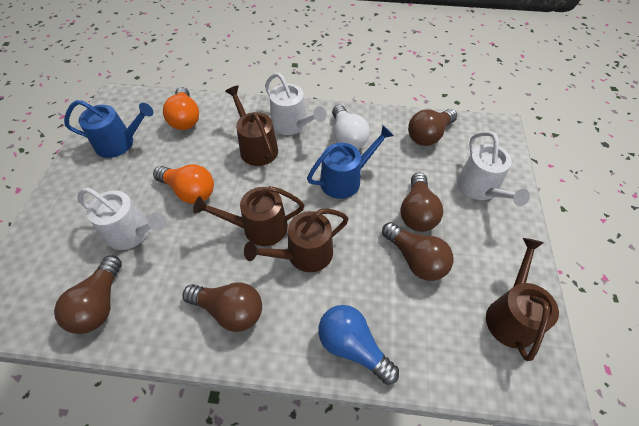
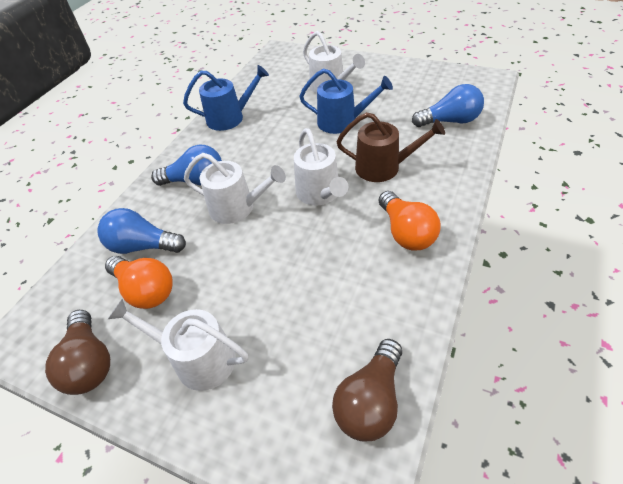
blue light bulb: 1 -> 3
brown light bulb: 5 -> 2
brown watering can: 4 -> 1
white light bulb: 1 -> 0
white watering can: 3 -> 4

